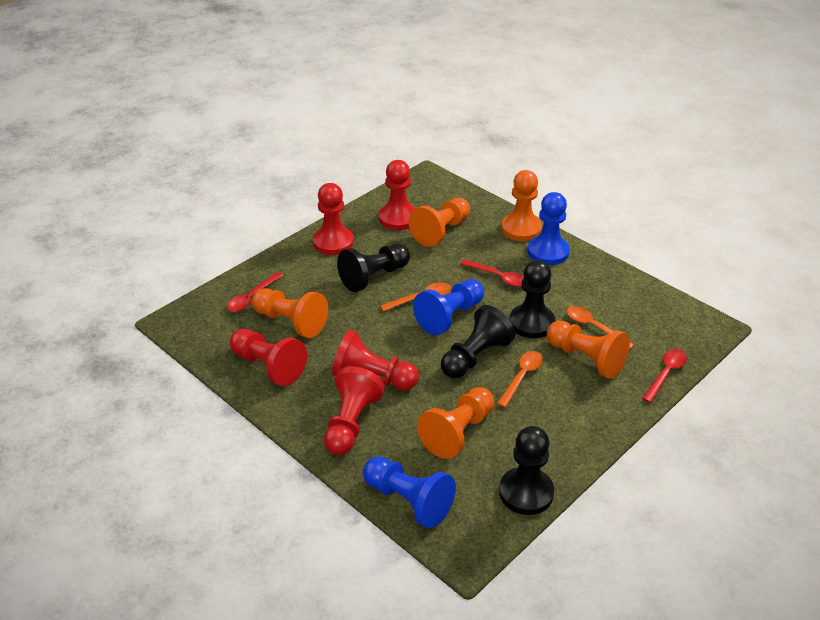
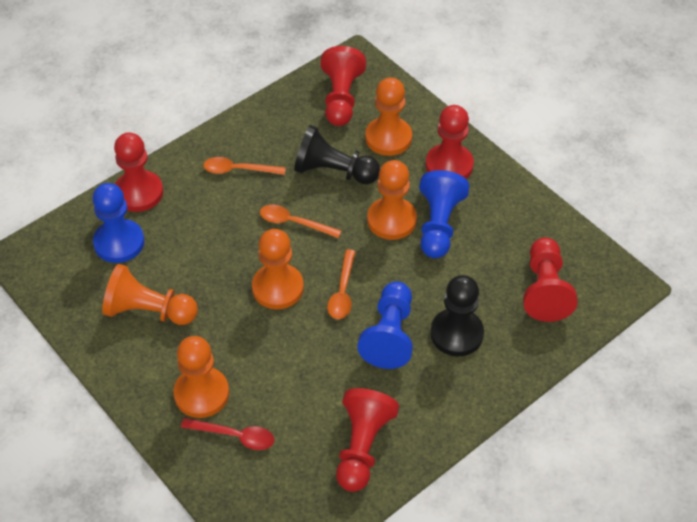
black pawn: 4 -> 2
red spoon: 3 -> 1

